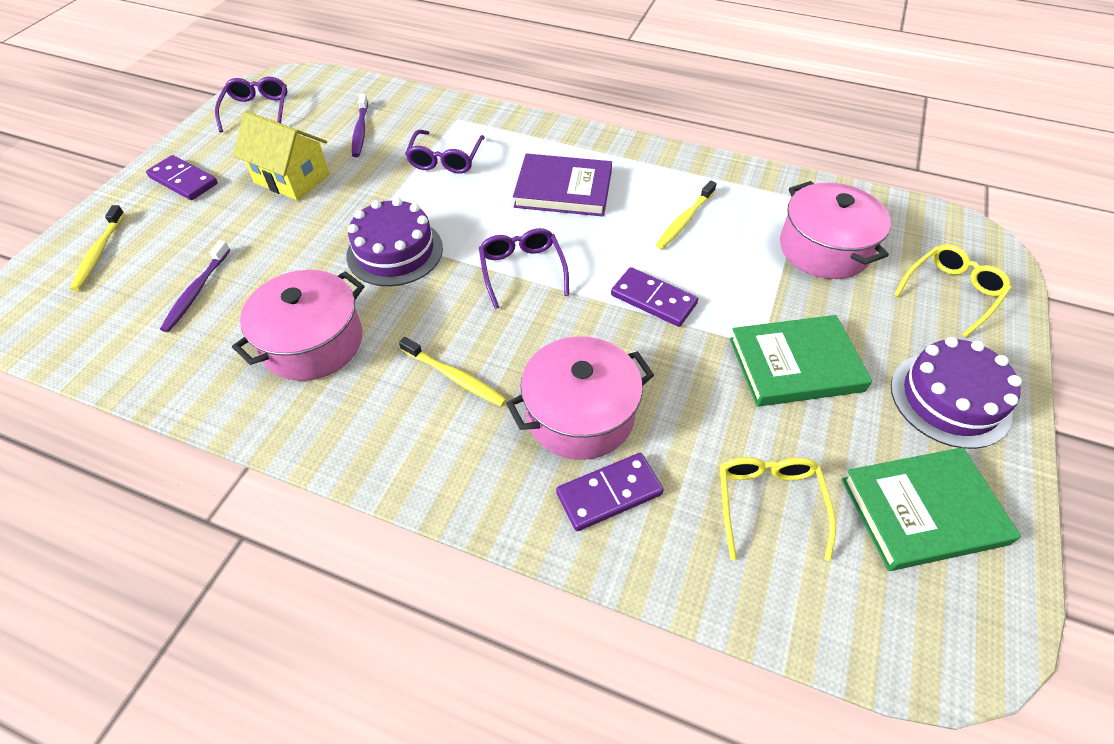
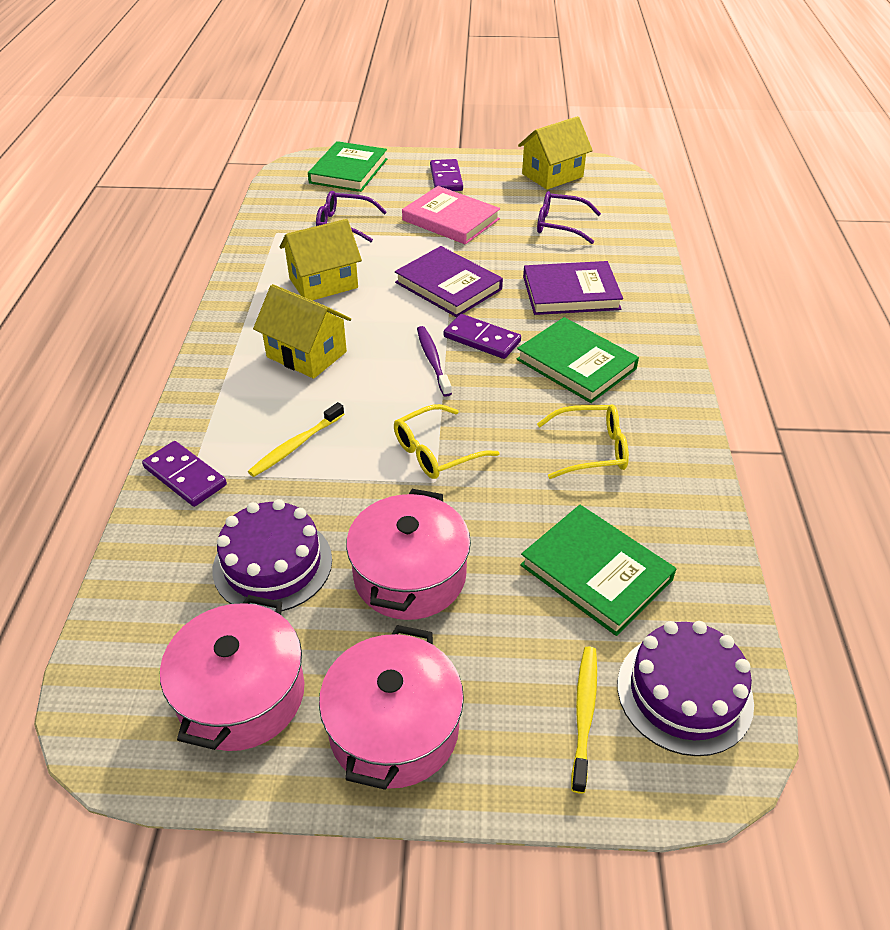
green book: 2 -> 3
pink book: 0 -> 1
purple book: 1 -> 2
purple glasses: 3 -> 2
purple toothbrush: 2 -> 1
yellow house: 1 -> 3
yellow toothbrush: 3 -> 2

